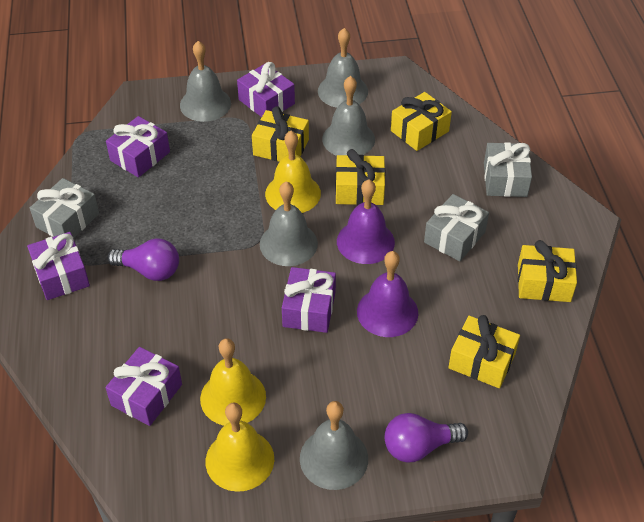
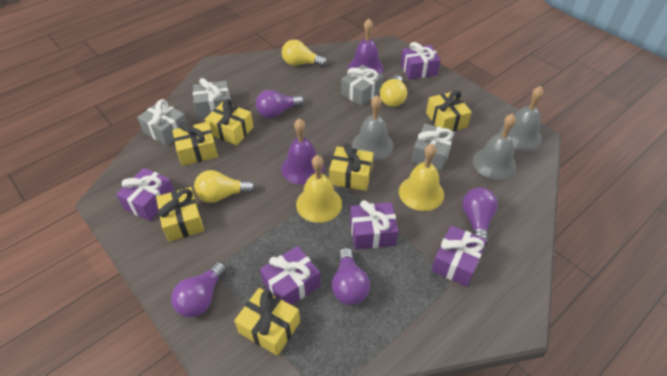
grey bell: 5 -> 3
grey gift: 3 -> 4
purple light bulb: 2 -> 4
yellow bell: 3 -> 2
yellow gift: 5 -> 6
yellow light bulb: 0 -> 3

